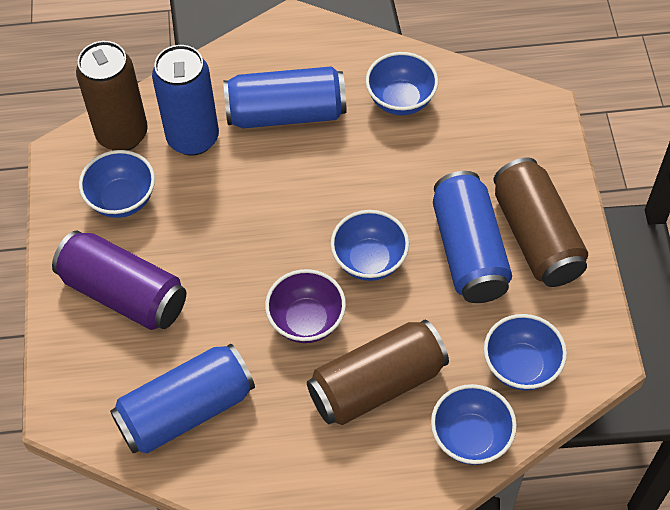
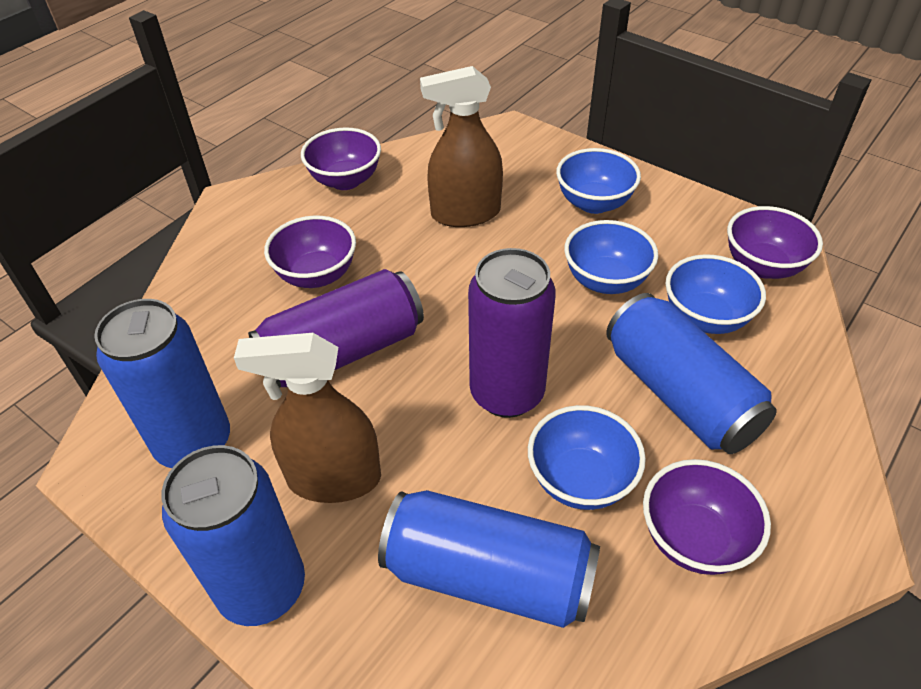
blue bowl: 5 -> 4
brown can: 3 -> 0
brown spray bottle: 0 -> 2
purple bowl: 1 -> 4
purple can: 1 -> 2

